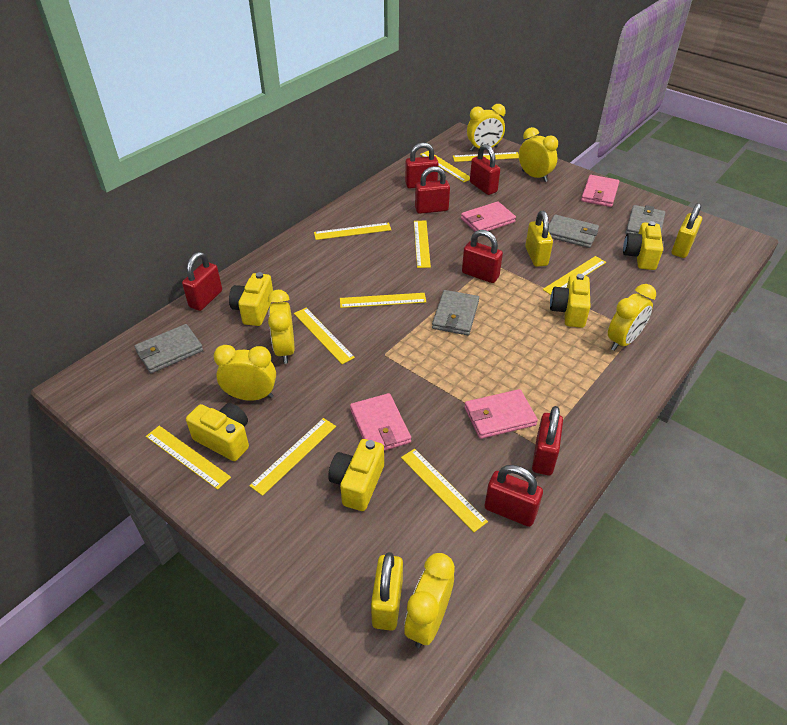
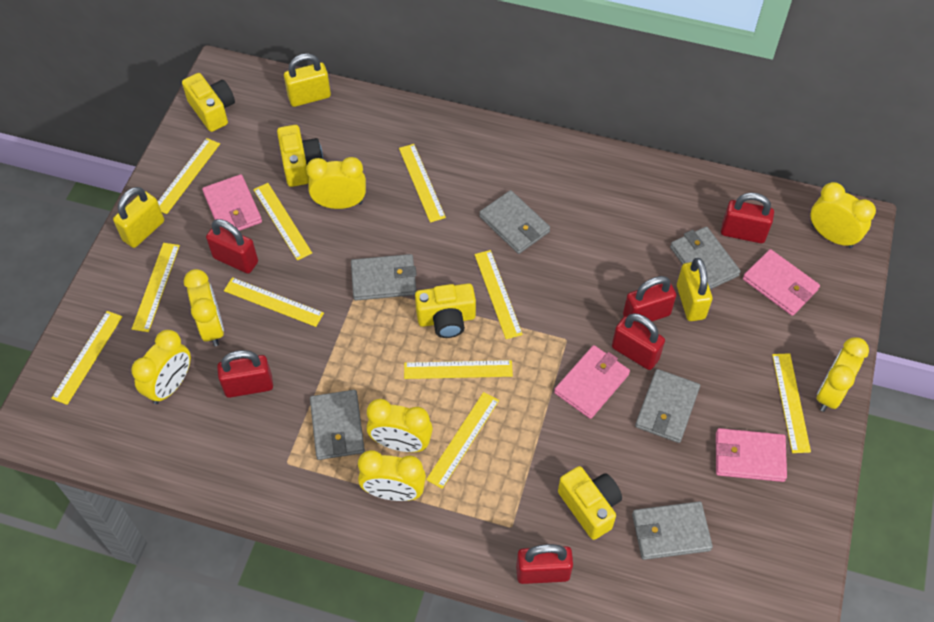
grey wallet: 4 -> 6
red padlock: 7 -> 6
yellow camera: 5 -> 4
yellow clock: 6 -> 7

